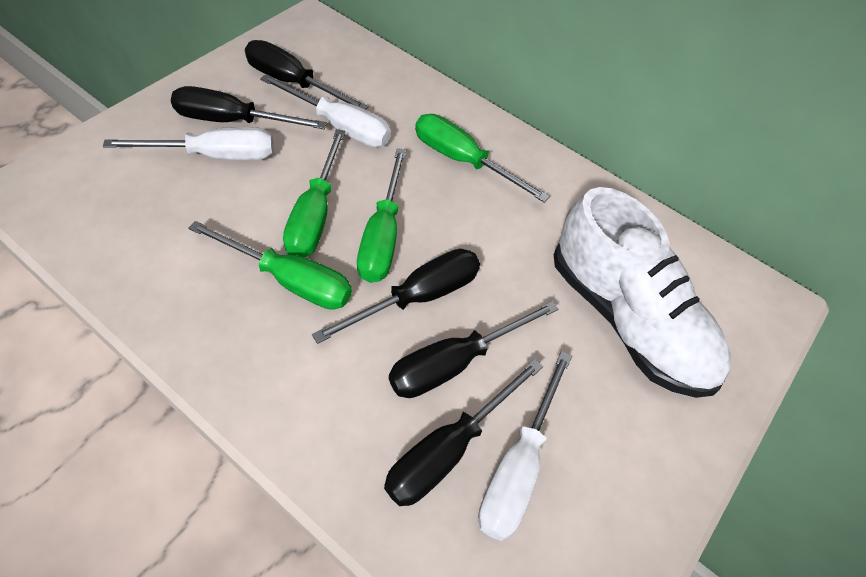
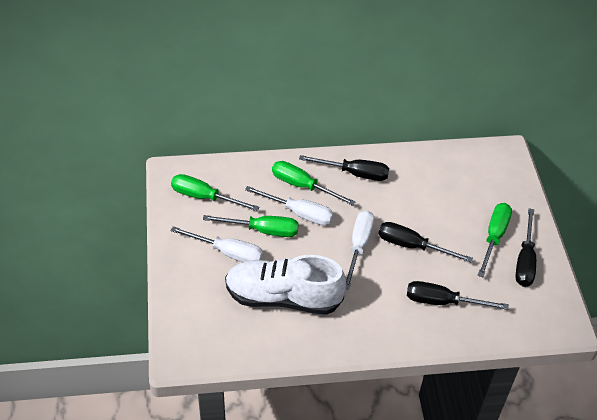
black screwdriver: 5 -> 4

